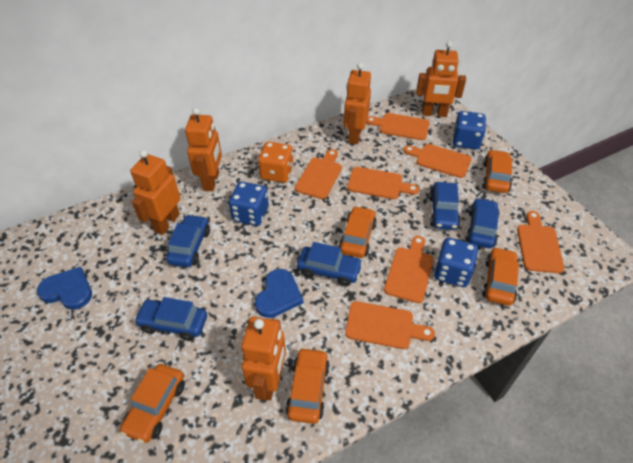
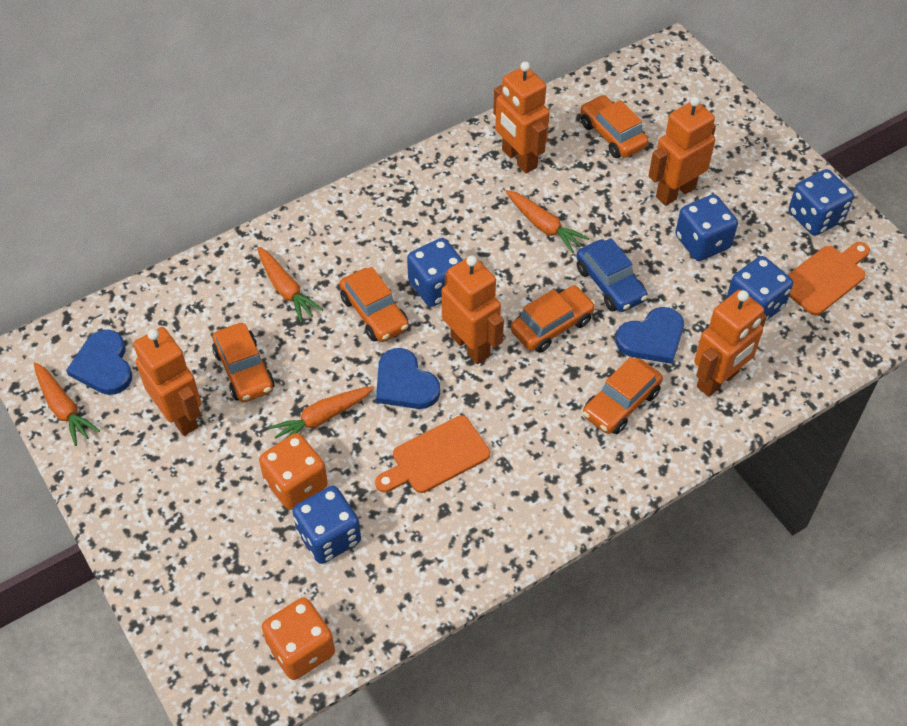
blue car: 5 -> 1
blue dice: 3 -> 5
blue heart: 2 -> 3
orange carrot: 0 -> 4
orange cutting board: 7 -> 2
orange dice: 1 -> 2

